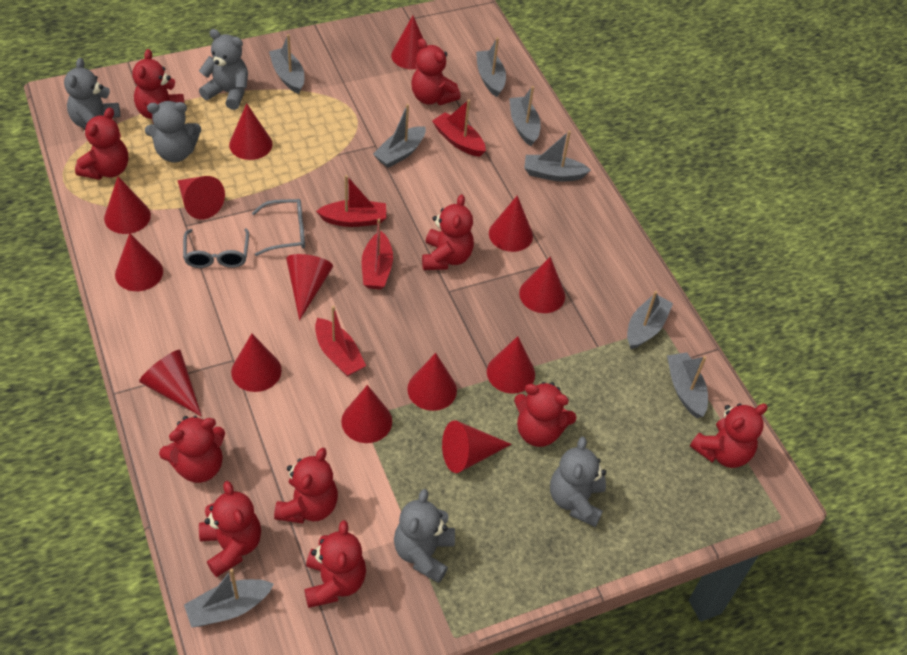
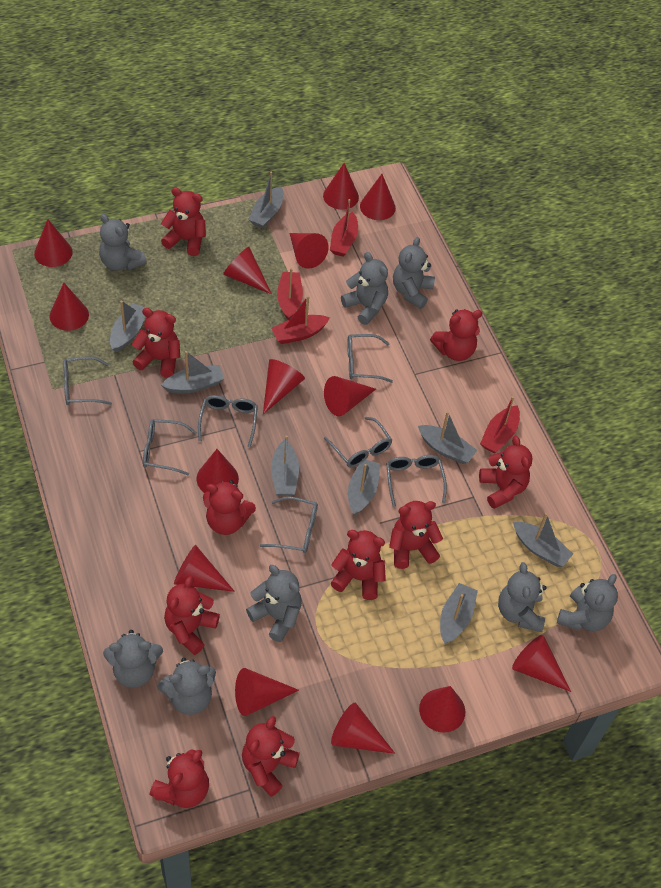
grey glasses: 2 -> 7
grey teddy bear: 5 -> 8

